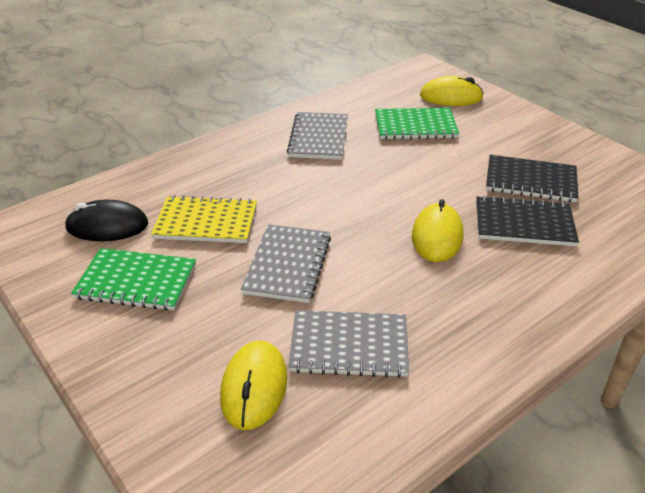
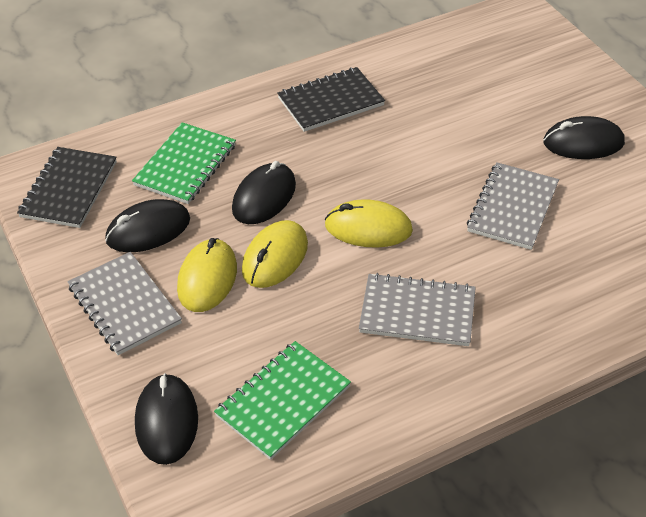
black mouse: 1 -> 4
yellow notebook: 1 -> 0

